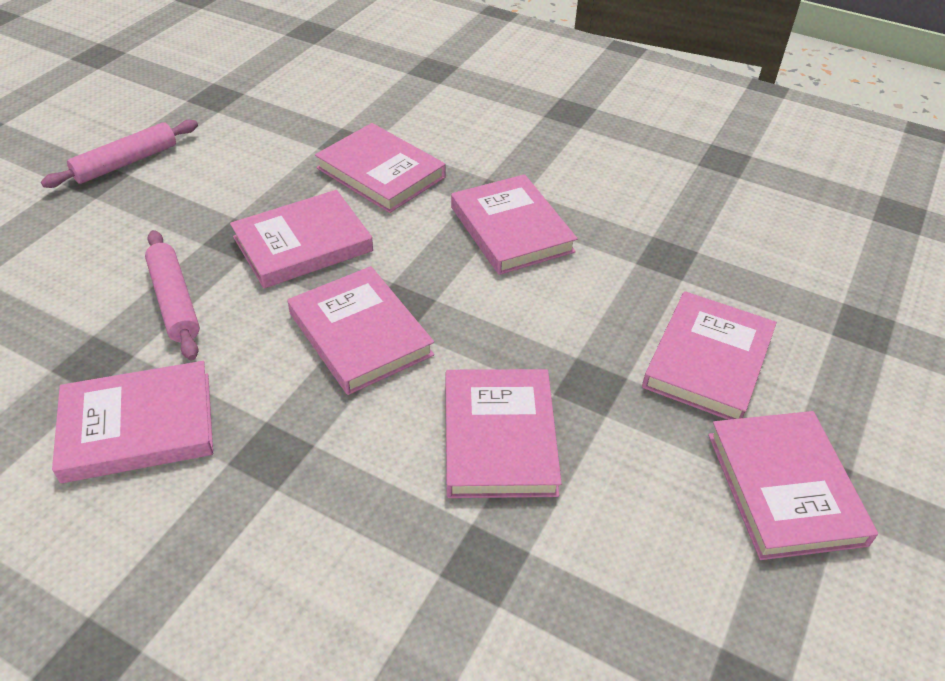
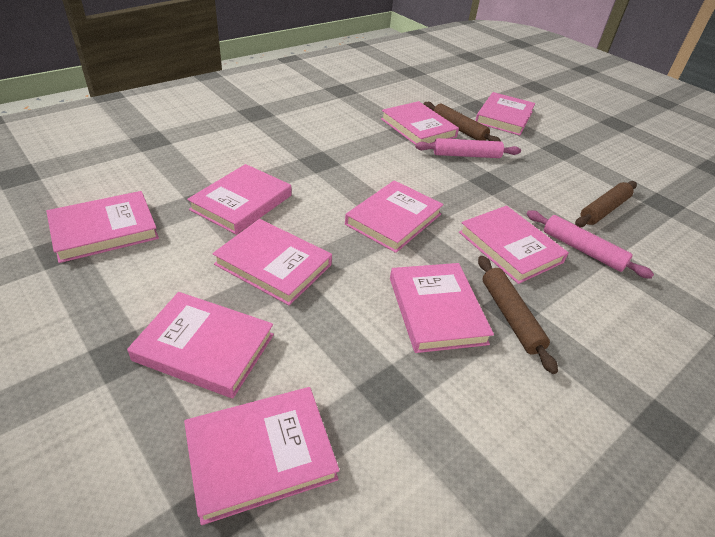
brown rolling pin: 0 -> 3
pink book: 8 -> 10

